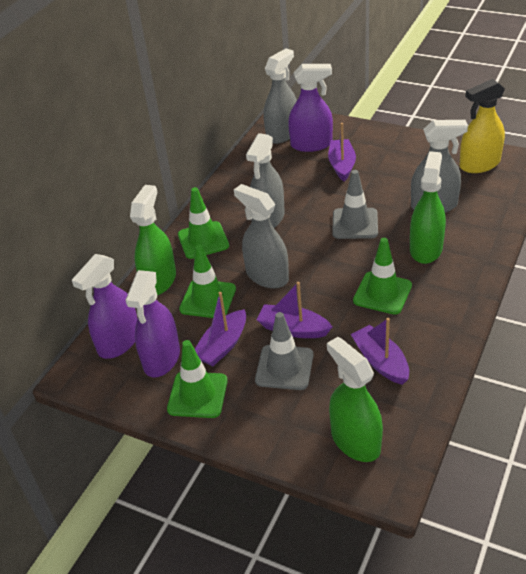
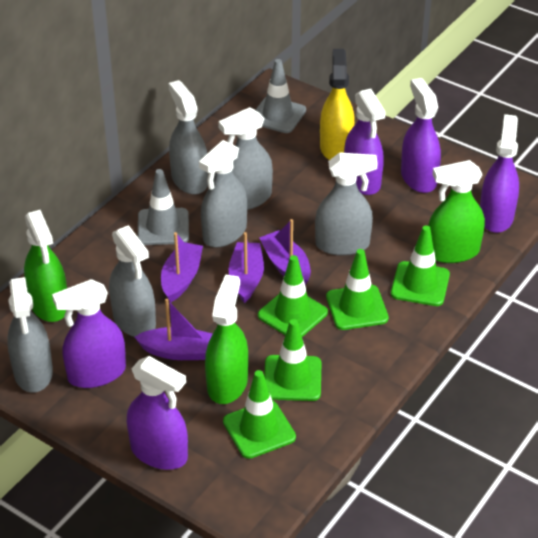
green traffic cone: 4 -> 5
grey spray bottle: 4 -> 6
purple spray bottle: 3 -> 5

